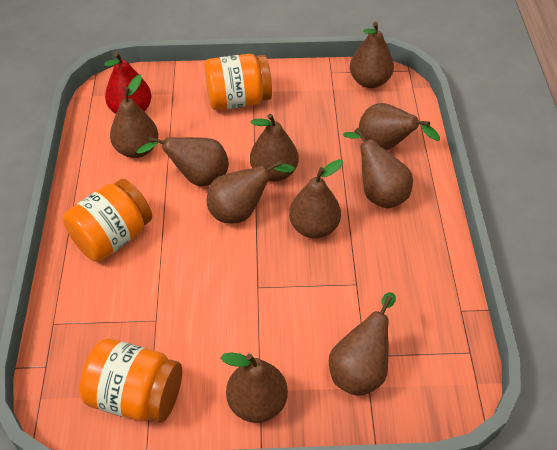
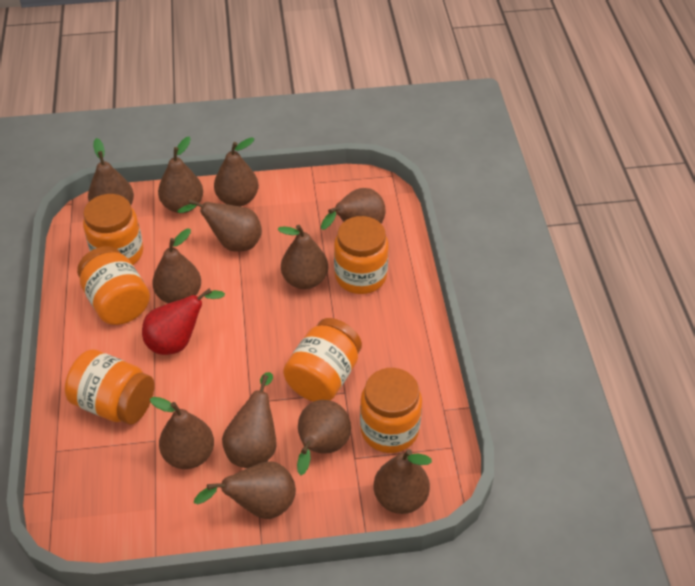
brown pear: 10 -> 12
orange jar: 3 -> 6

